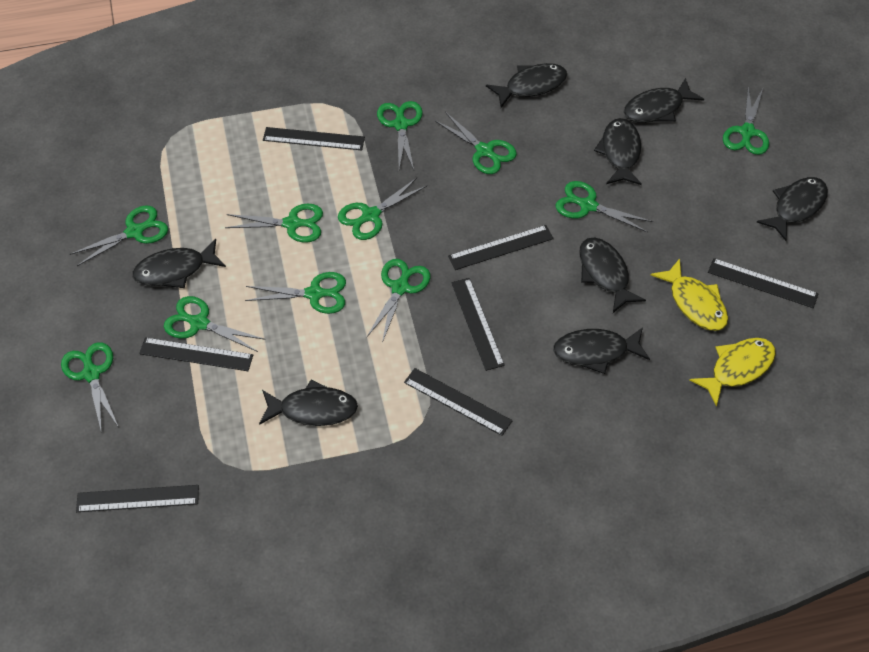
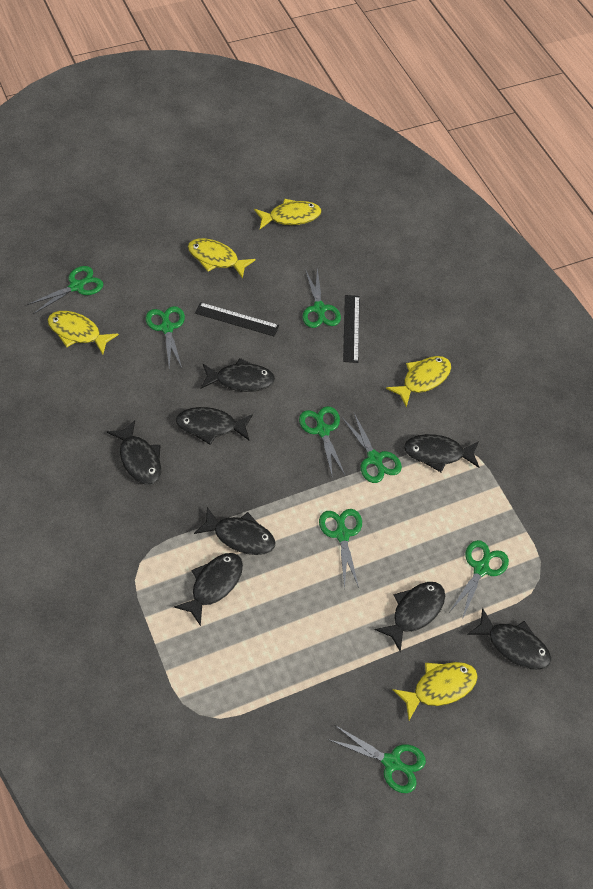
black ruler: 7 -> 2
green scissors: 11 -> 8
yellow fish: 2 -> 5

